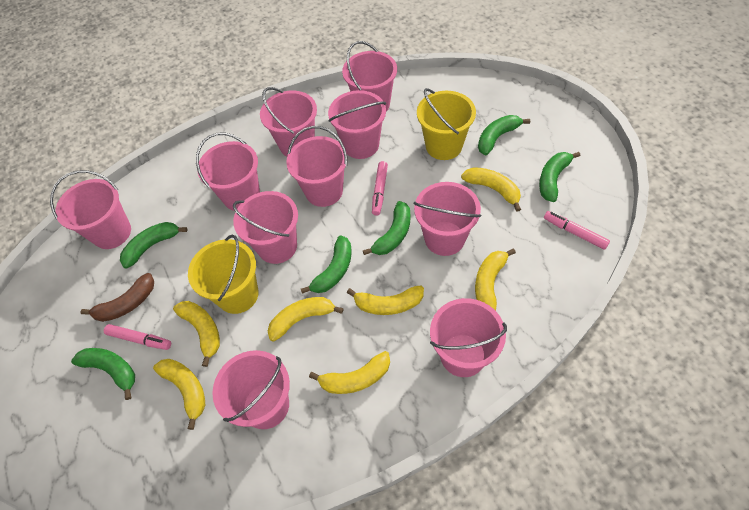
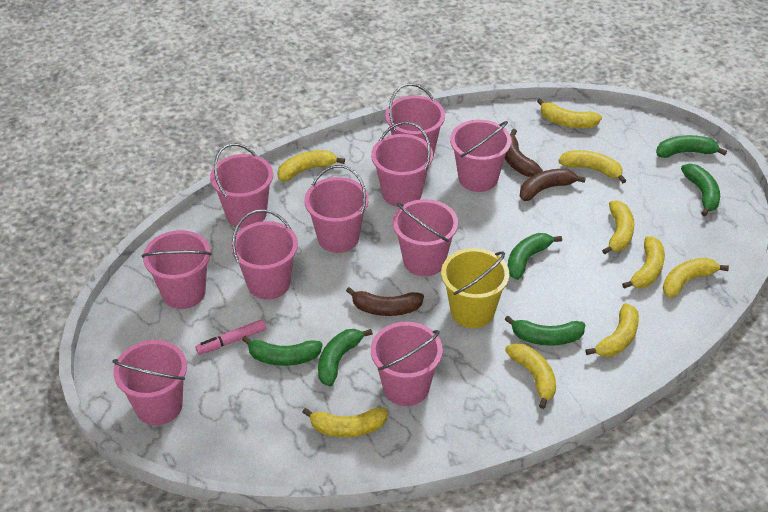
brown banana: 1 -> 3
pink marker: 3 -> 1
yellow banana: 7 -> 9
yellow bucket: 2 -> 1

